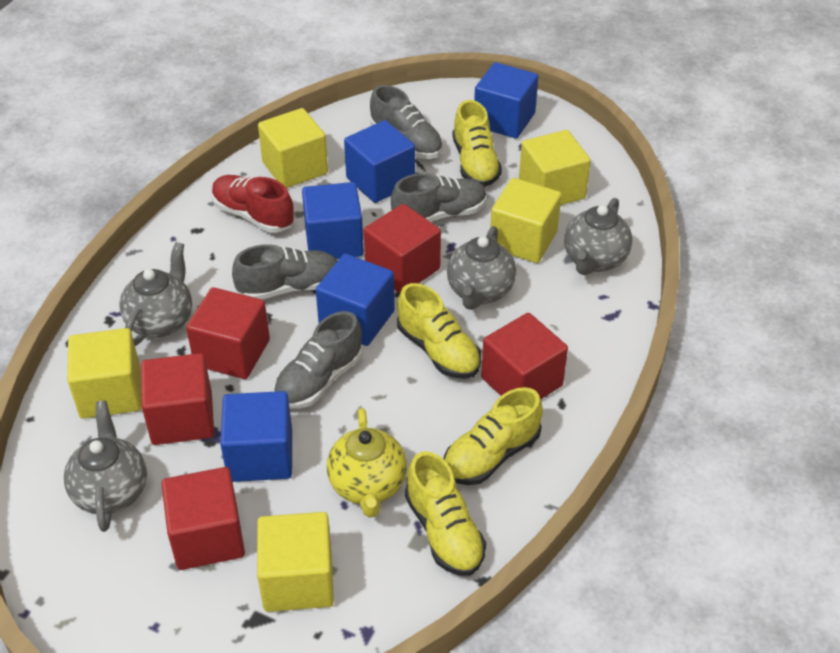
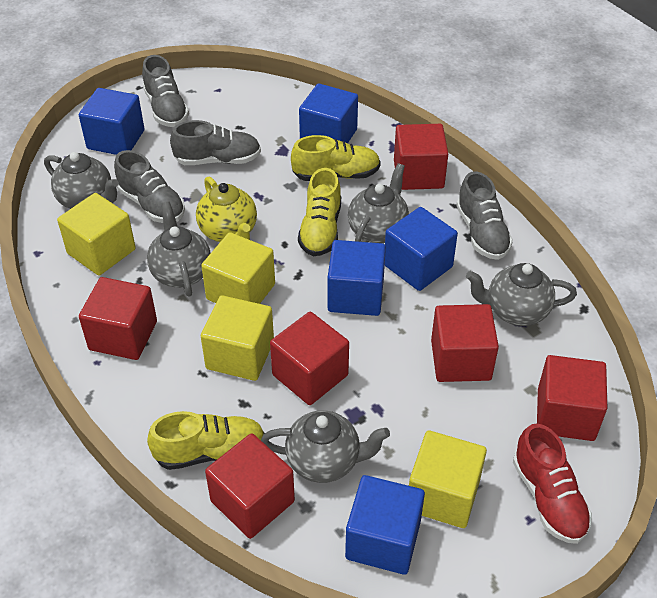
grey teapot: 4 -> 5
red cube: 5 -> 6
yellow cube: 5 -> 4
yellow shoe: 4 -> 3

